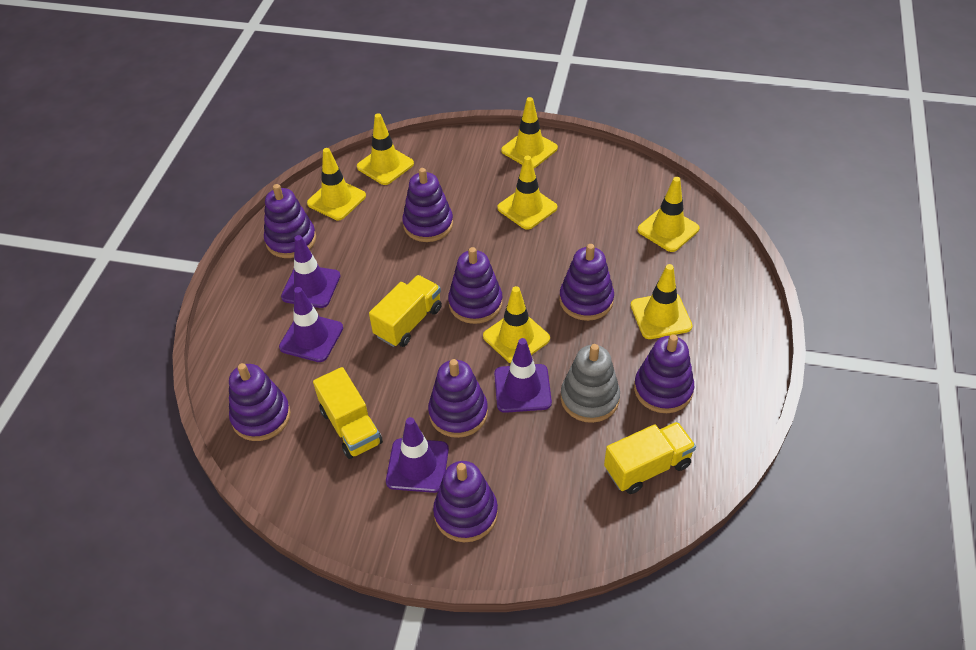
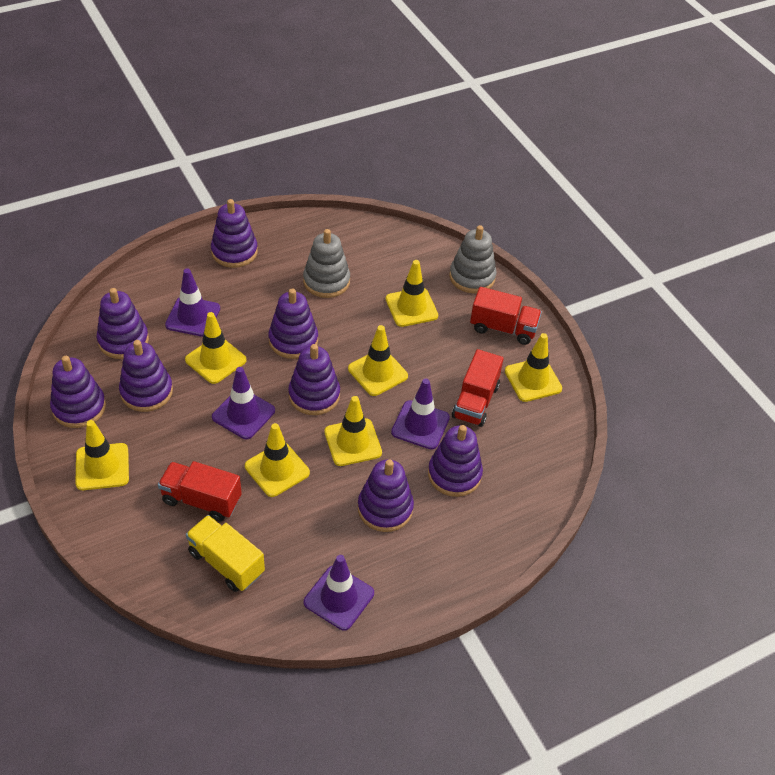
grey stacking toy: 1 -> 2
red truck: 0 -> 3
yellow truck: 3 -> 1

